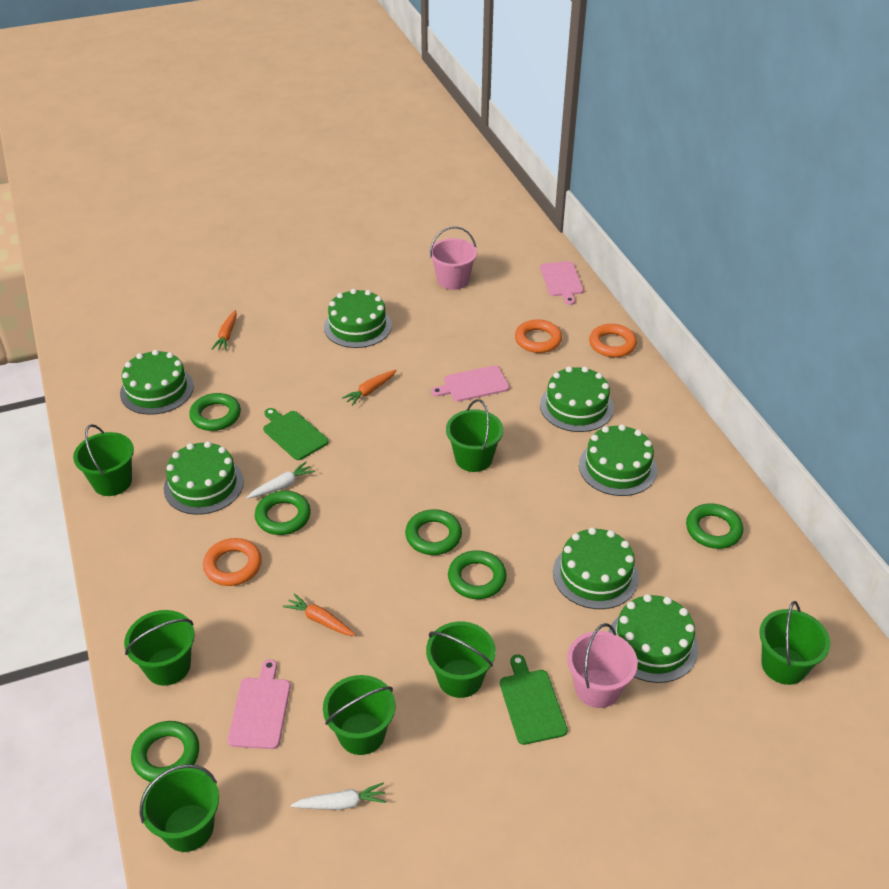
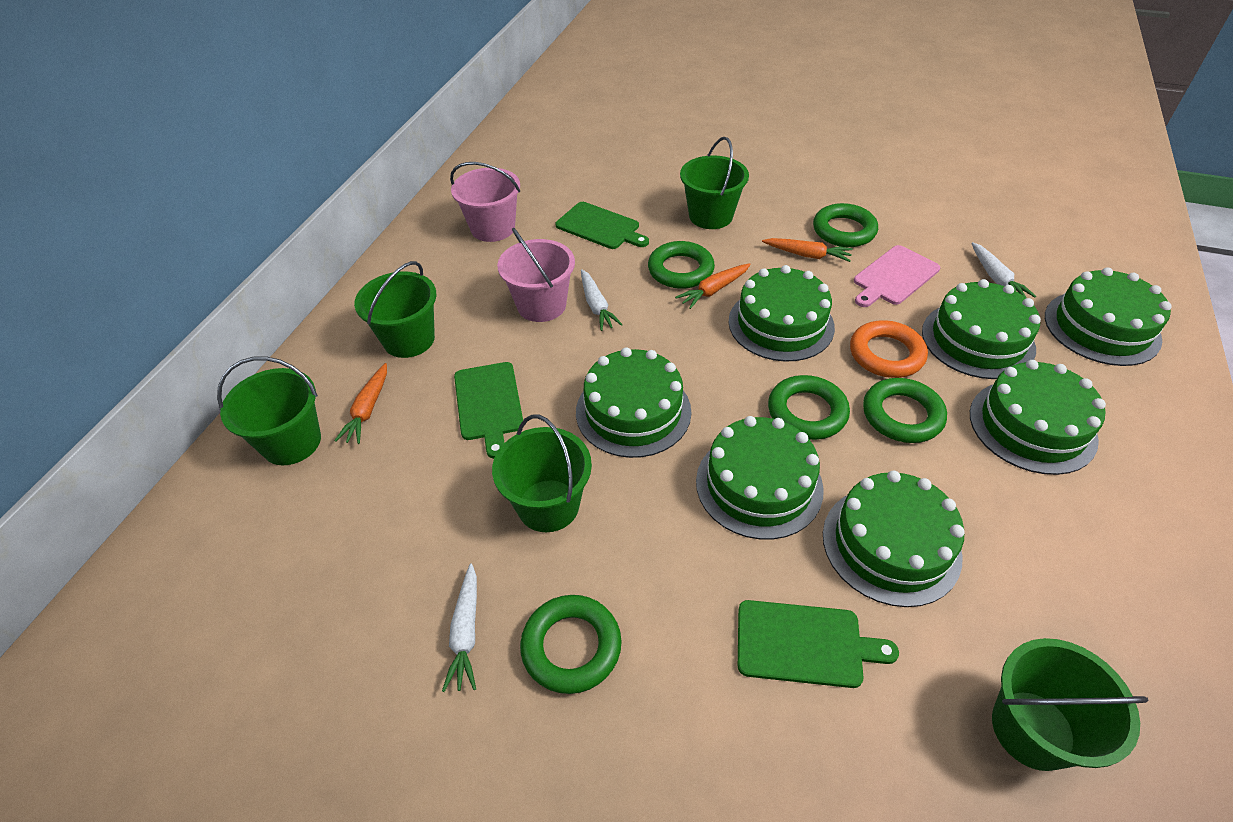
green bucket: 7 -> 5
green cutting board: 2 -> 3
green ring: 6 -> 5
orange ring: 3 -> 1
pink cutting board: 3 -> 1
white carrot: 2 -> 3

